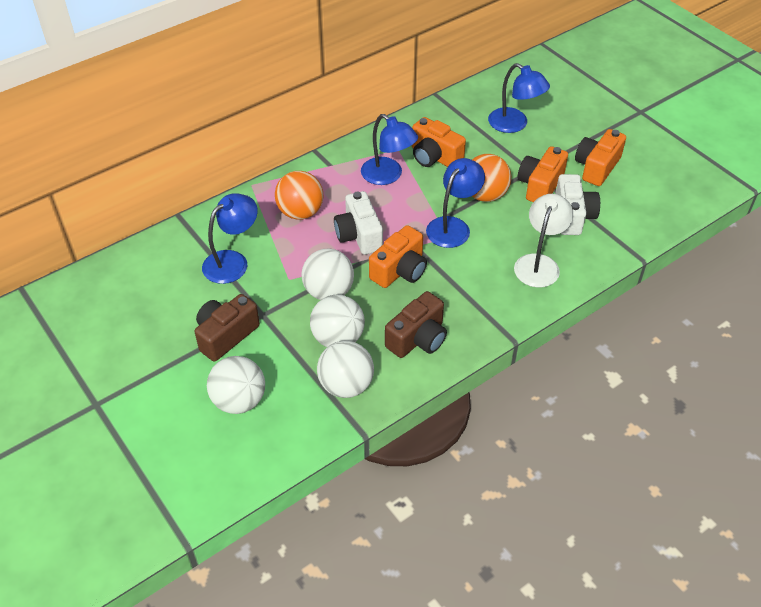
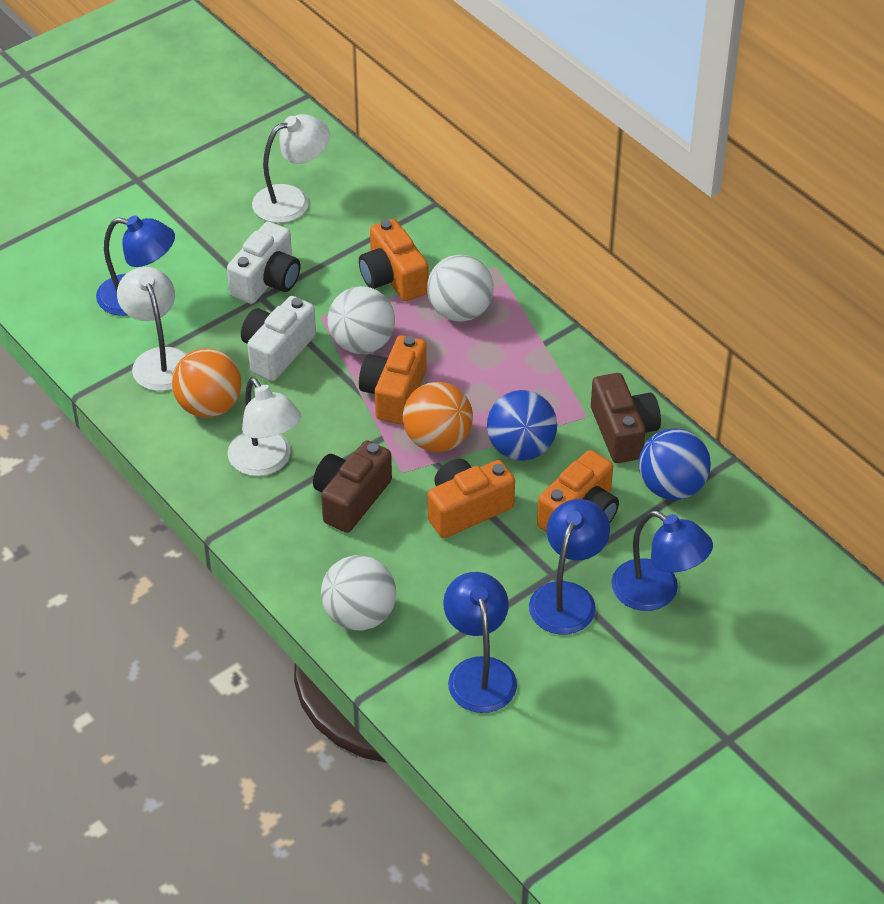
blue ball: 0 -> 2
white ball: 4 -> 3
white lamp: 1 -> 3

